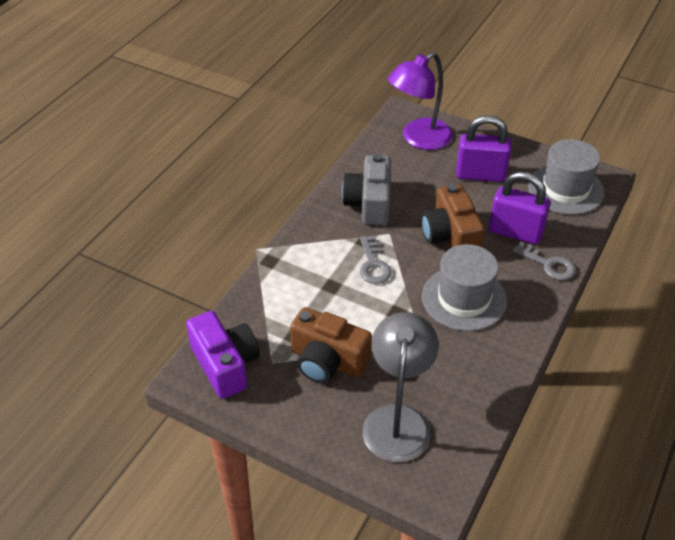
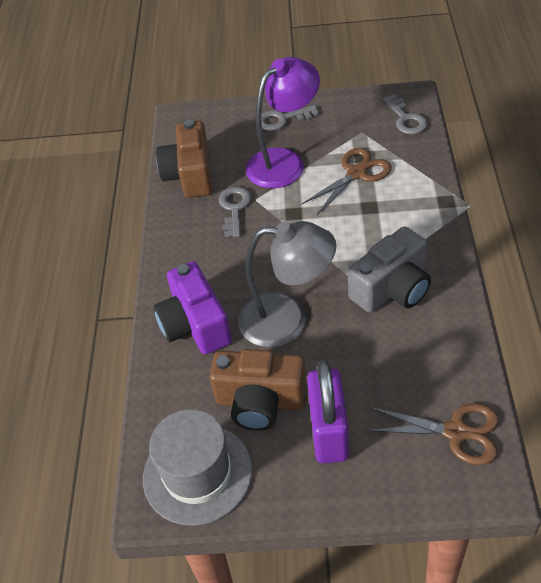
brown scissors: 0 -> 2
grey hat: 2 -> 1
grey key: 2 -> 3
purple padlock: 2 -> 1

